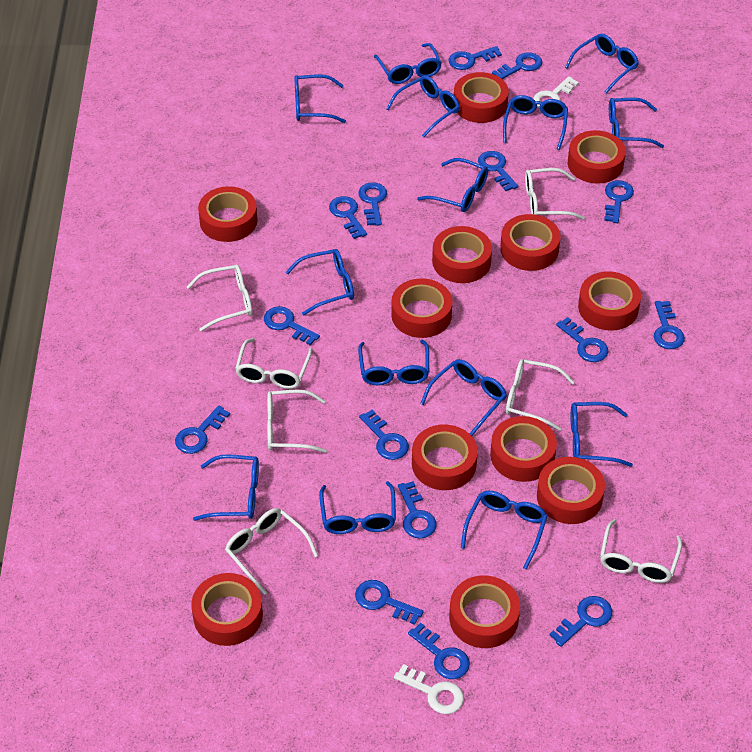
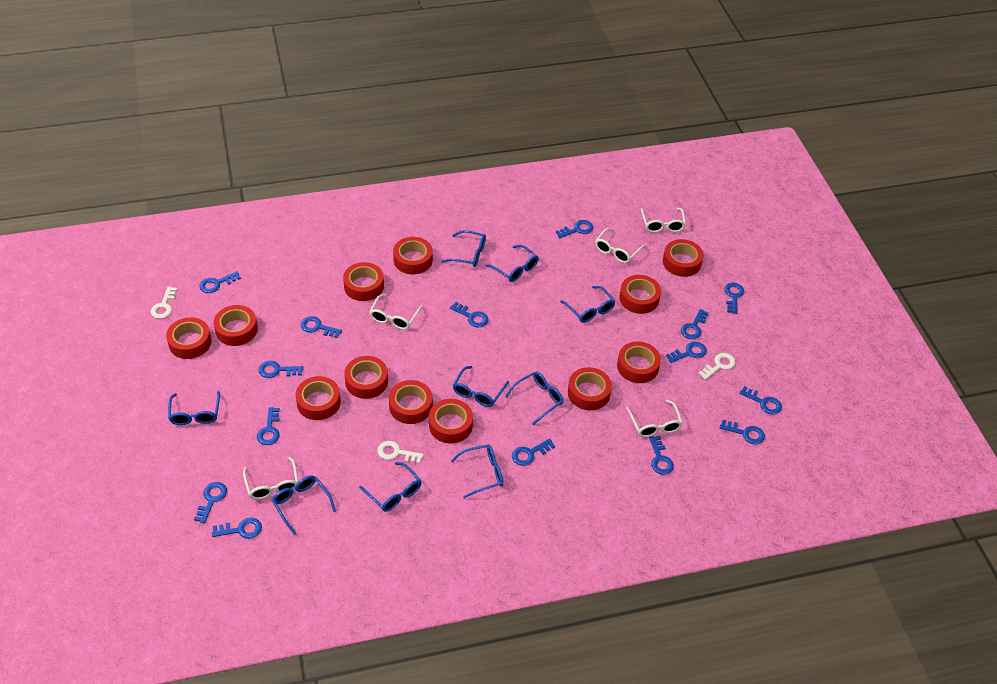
blue glasses: 14 -> 9
white glasses: 7 -> 5
white key: 2 -> 3

